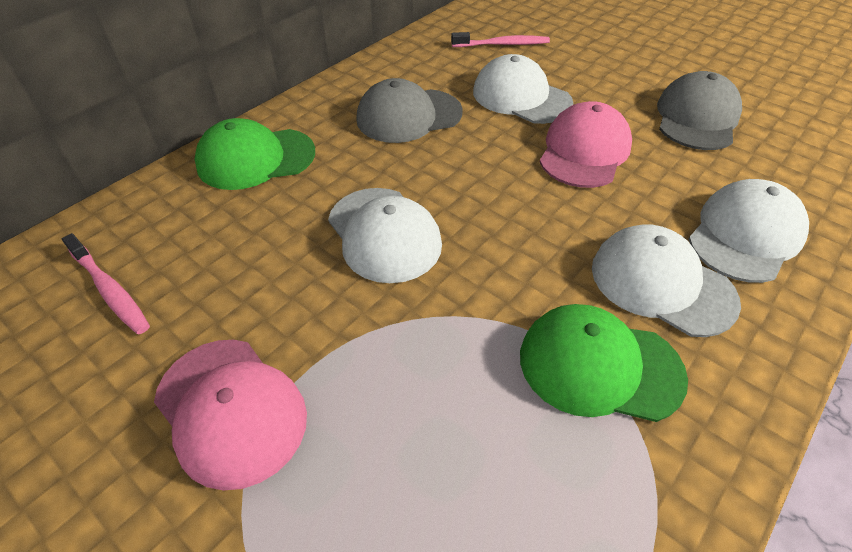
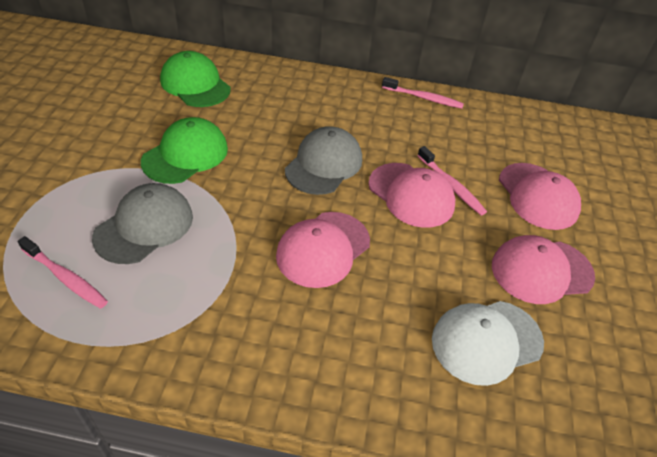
pink cap: 2 -> 4
pink toothbrush: 2 -> 3
white cap: 4 -> 1

